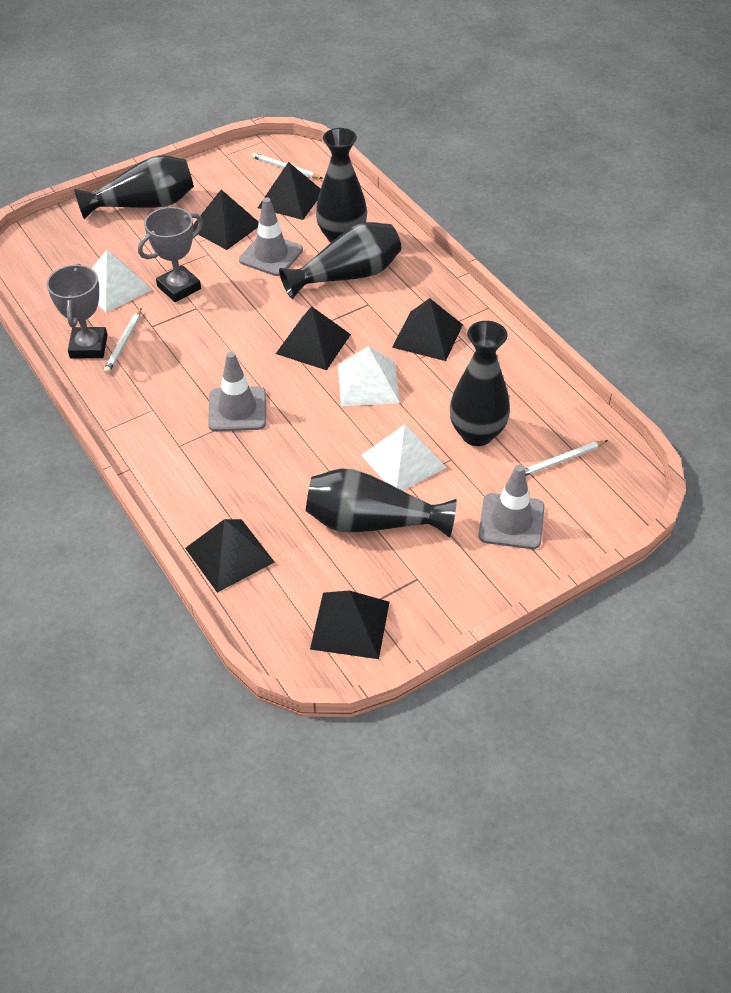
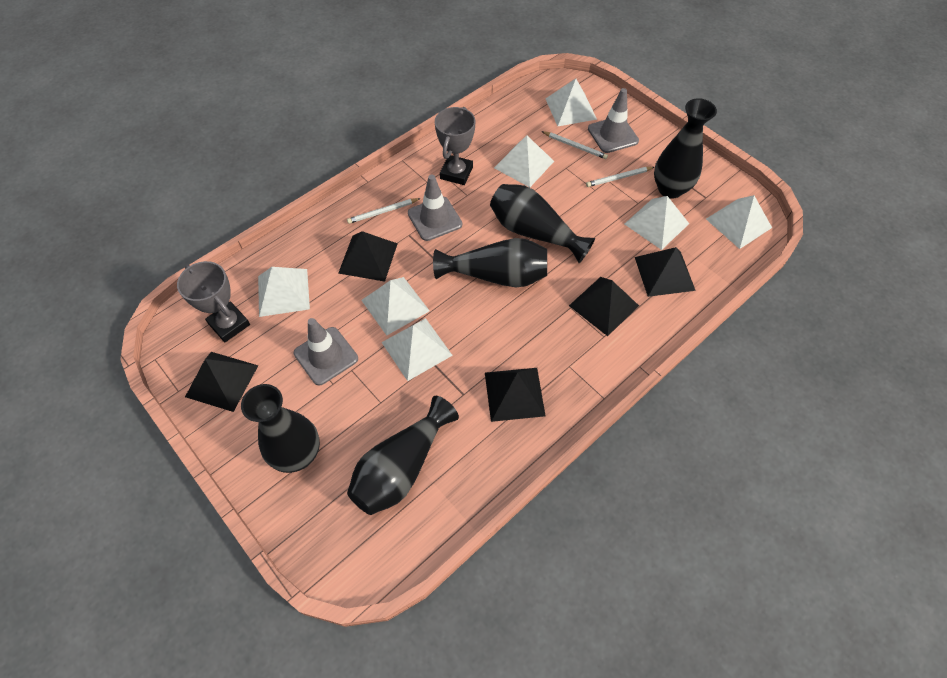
black pyramid: 6 -> 5
white pyramid: 3 -> 7

